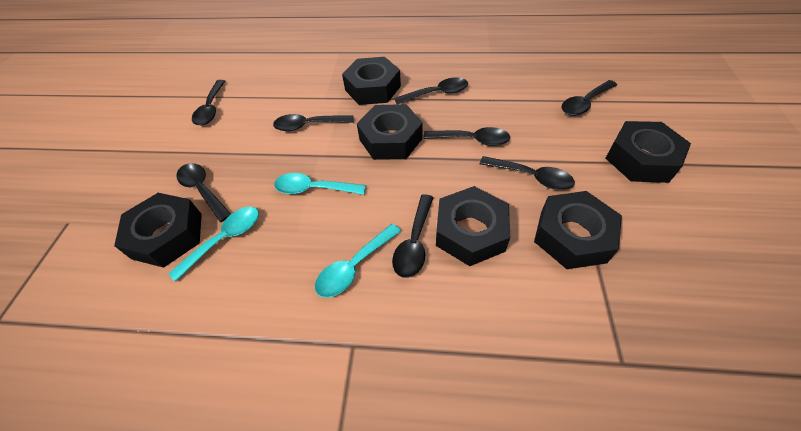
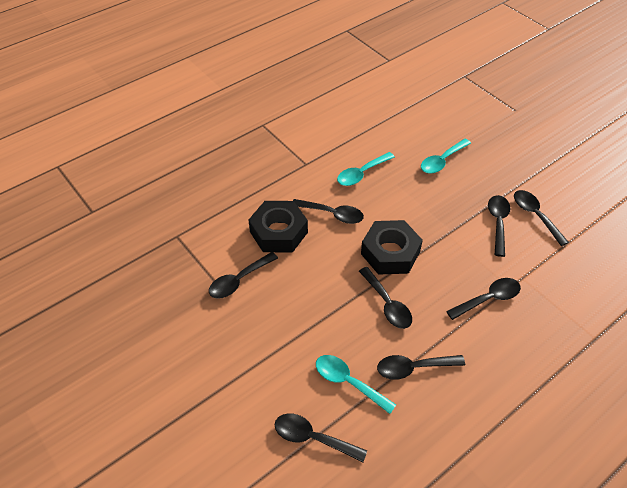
black nut: 6 -> 2

